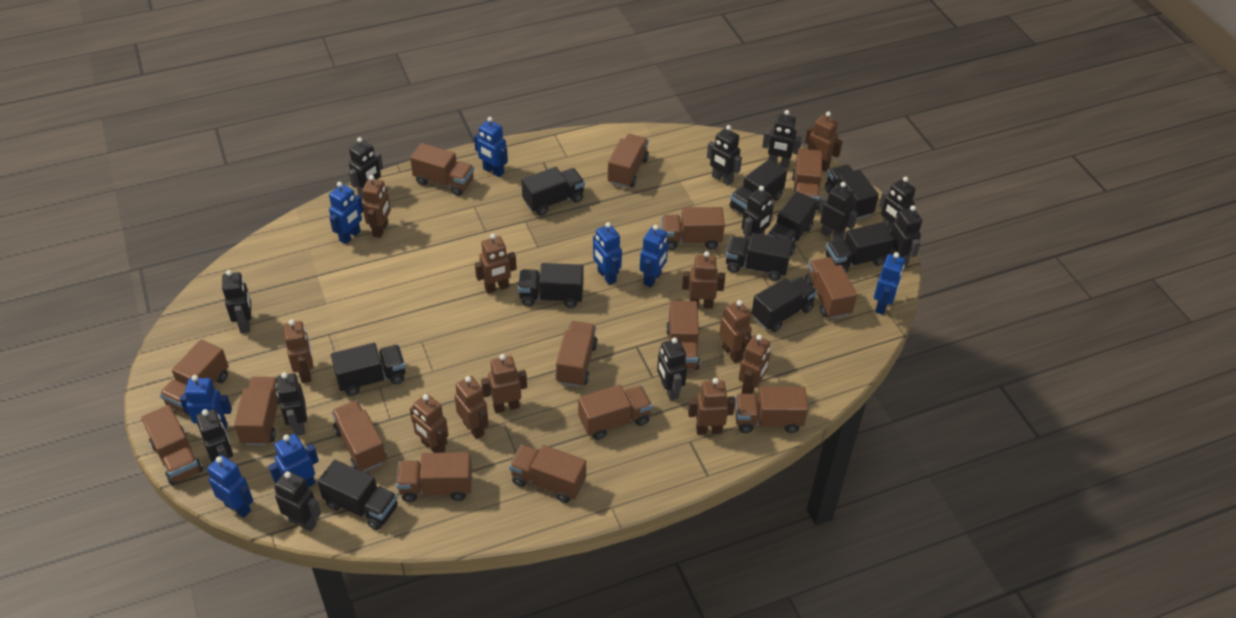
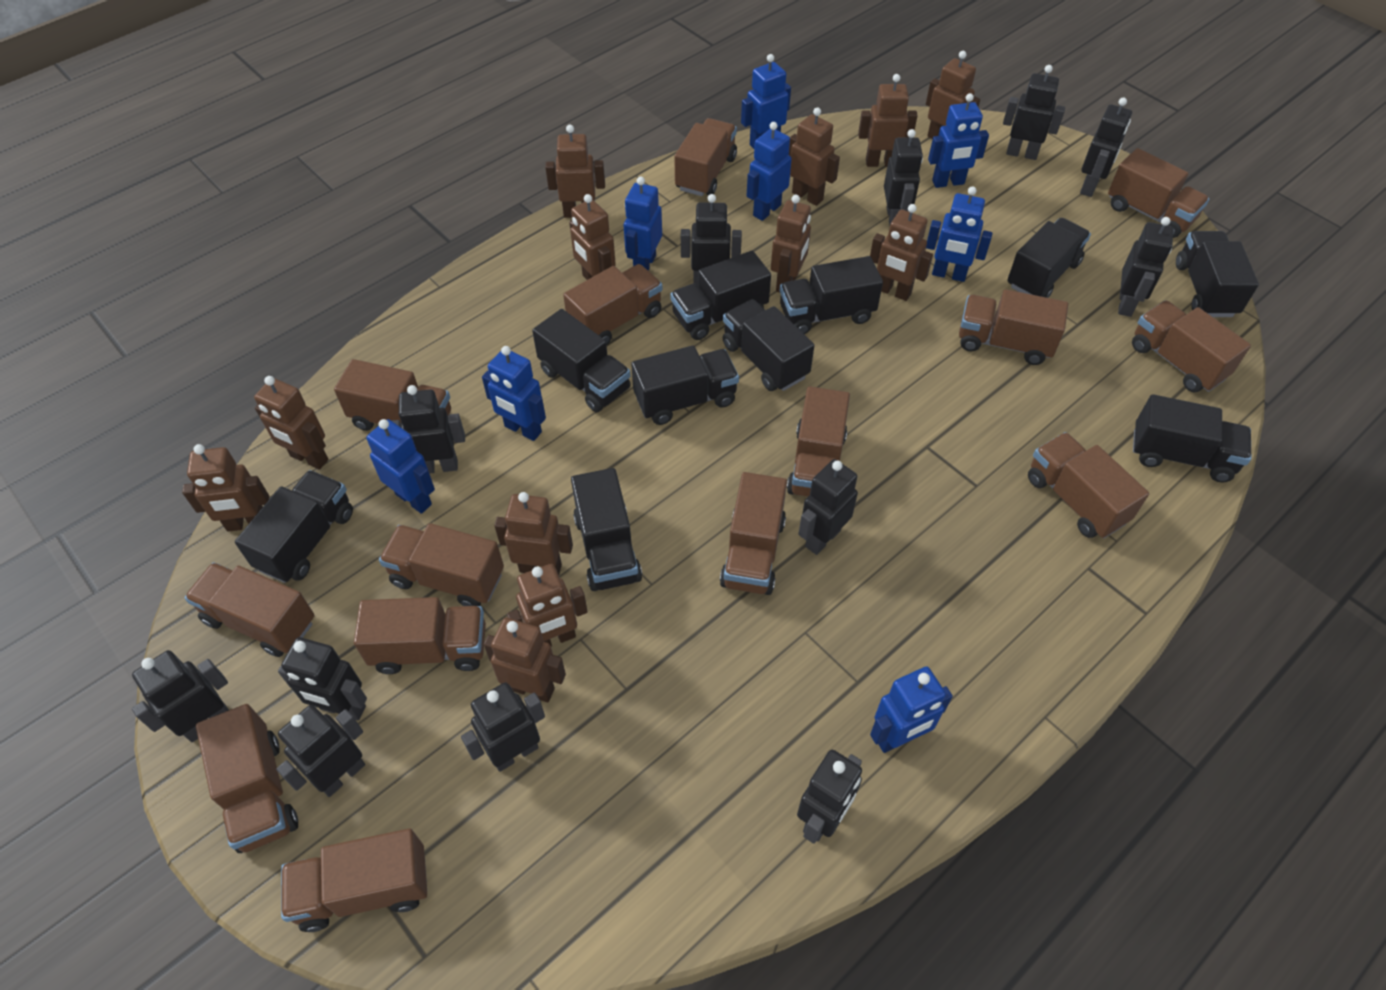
brown robot: 11 -> 12
brown truck: 15 -> 14

